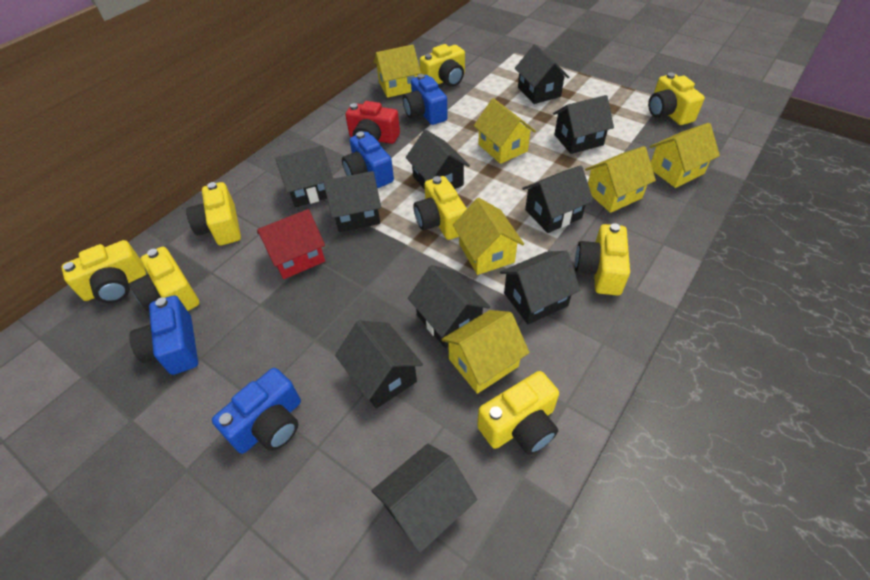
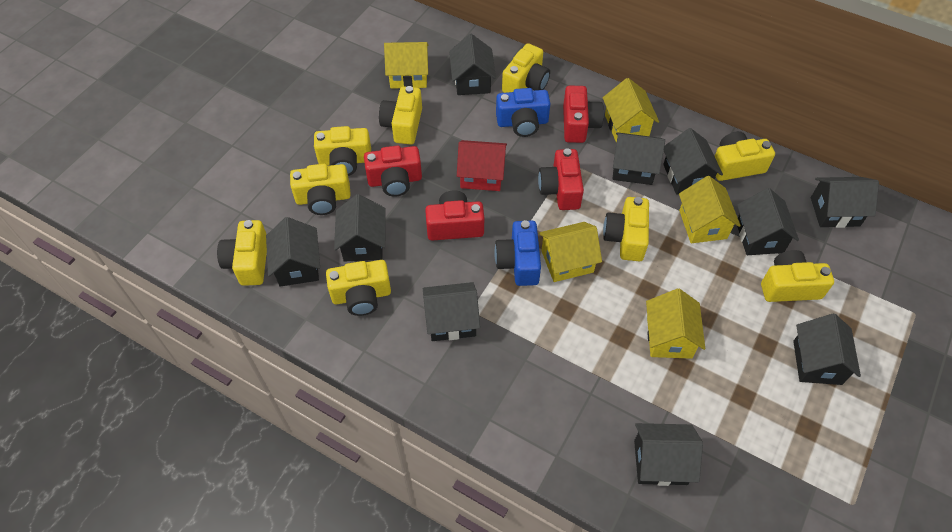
blue camera: 4 -> 2
red camera: 1 -> 4
yellow camera: 8 -> 9
yellow house: 6 -> 5

